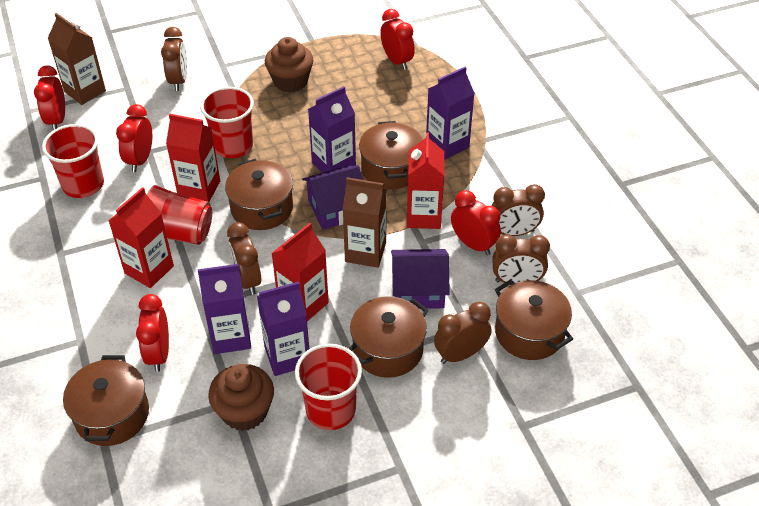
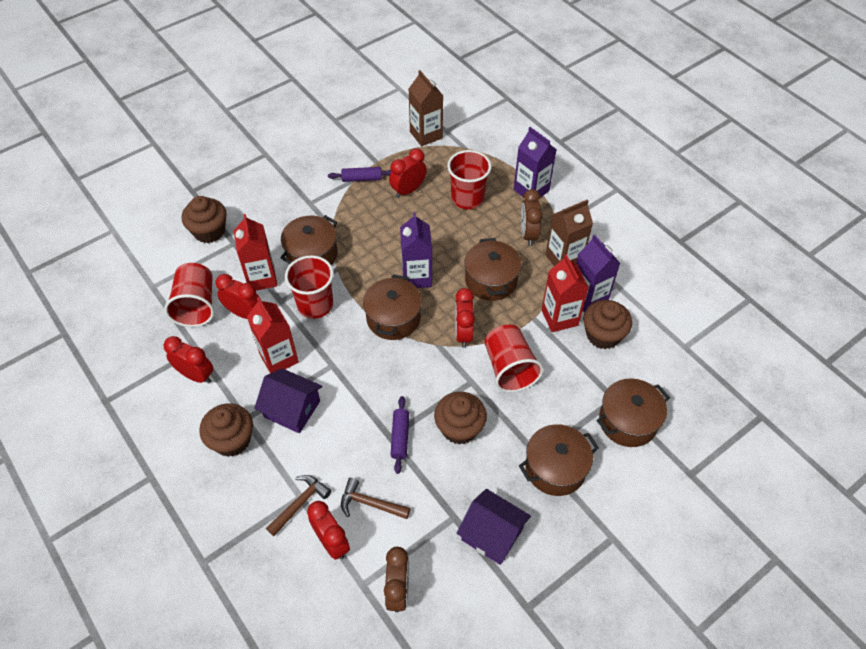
brown clock: 5 -> 2
brown cupcake: 2 -> 4
brown hammer: 0 -> 2
purple carton: 4 -> 3
purple rolling pin: 0 -> 2
red carton: 4 -> 3

